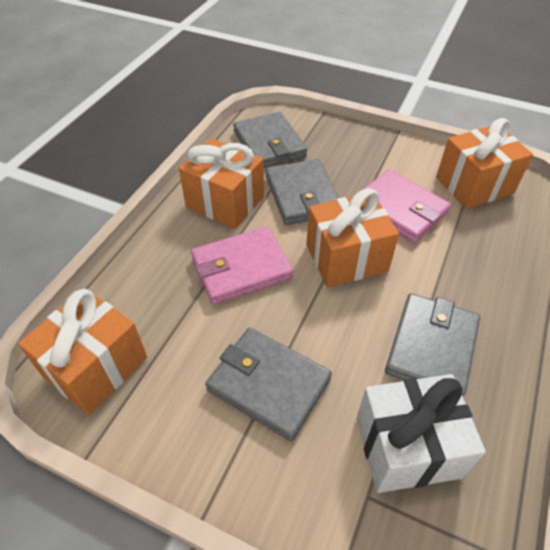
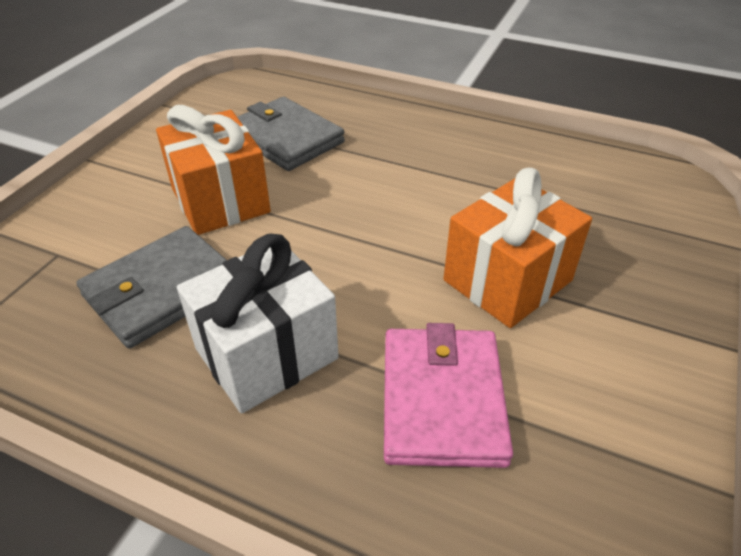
grey wallet: 4 -> 2
orange gift: 4 -> 2
pink wallet: 2 -> 1

